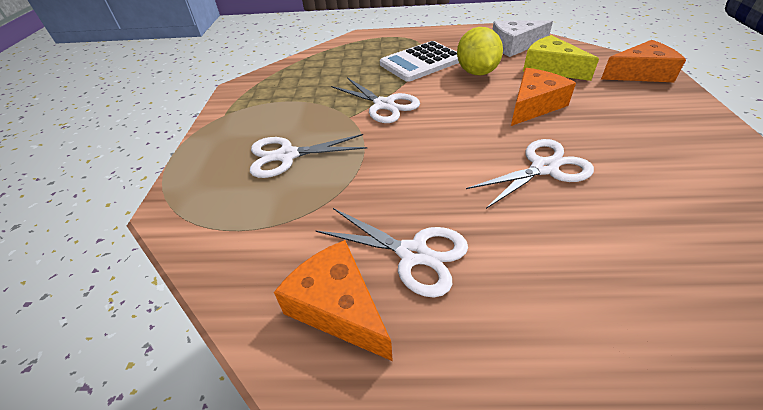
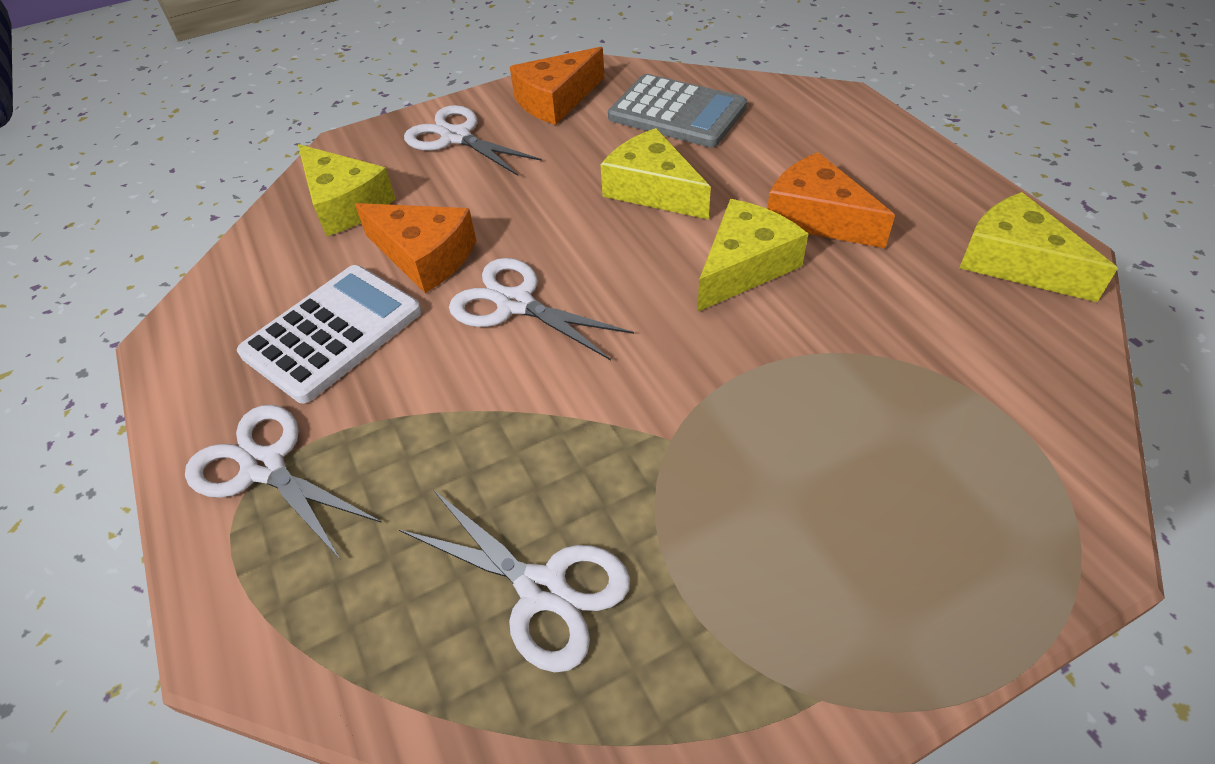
grey calculator: 0 -> 1
white cheese: 1 -> 0
yellow cheese: 1 -> 4
yellow lemon: 1 -> 0

